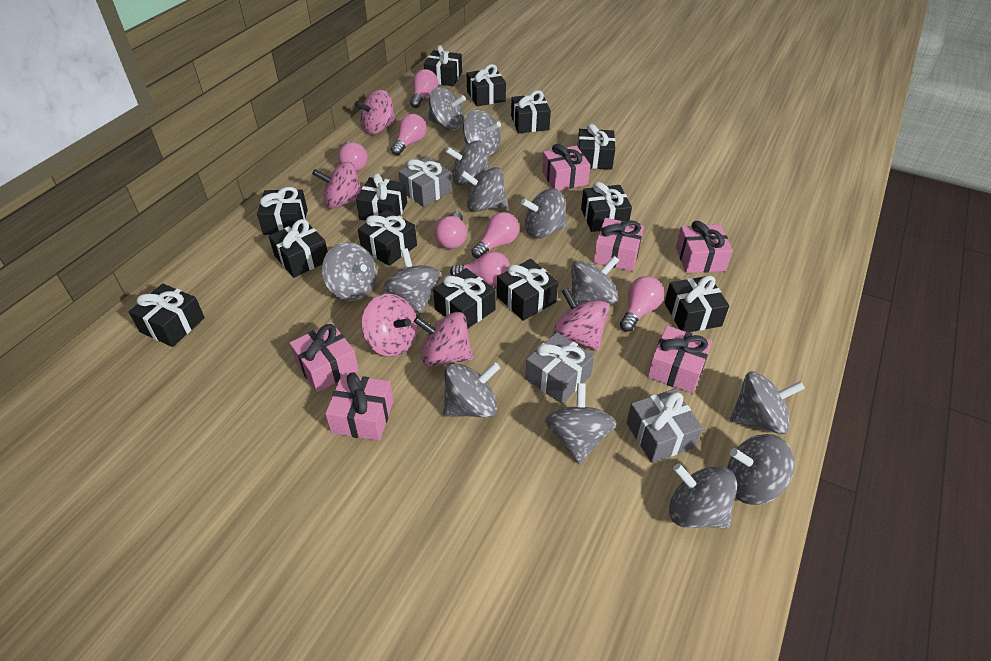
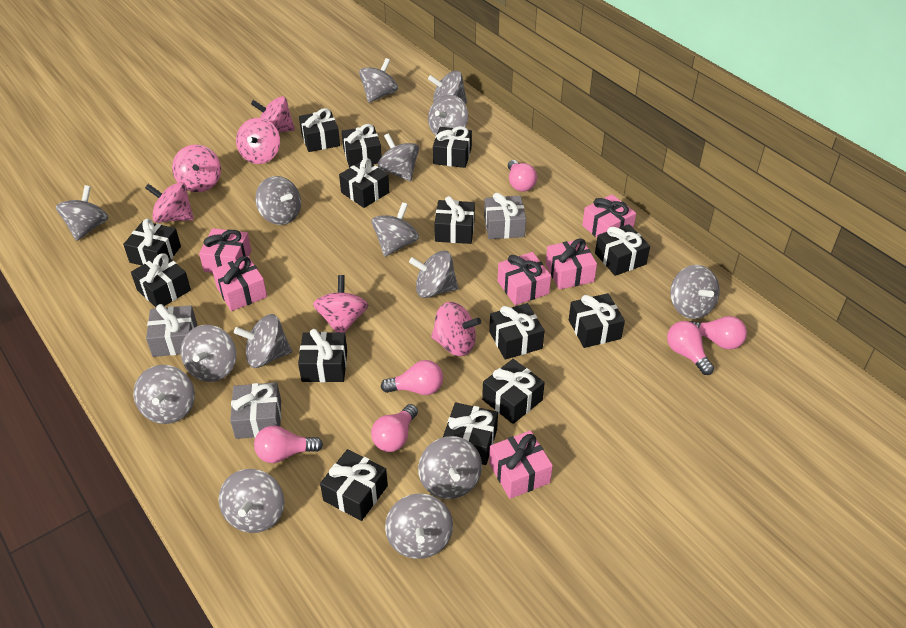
black gift: 13 -> 14
grey spinning top: 13 -> 15
pink light bulb: 7 -> 6
pink spinning top: 5 -> 6

